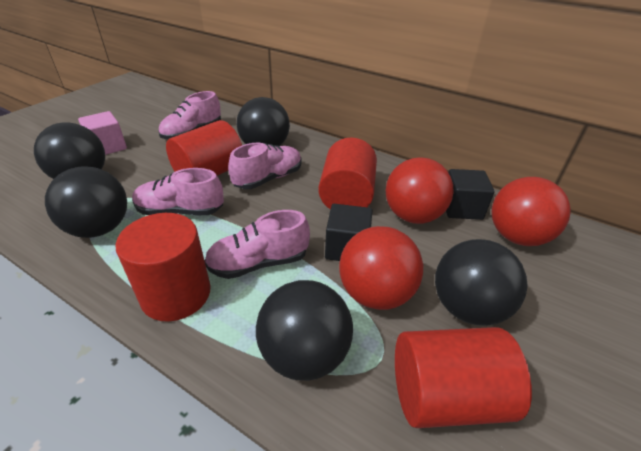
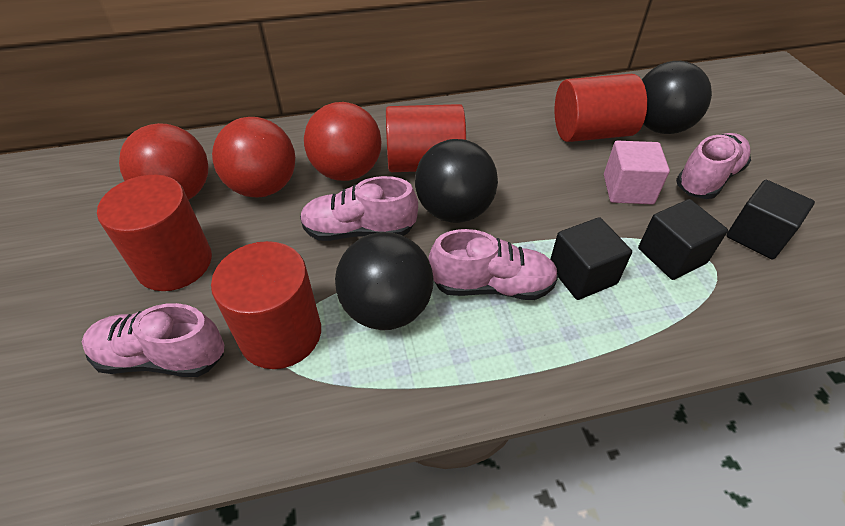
black ball: 5 -> 3
black cube: 2 -> 3

